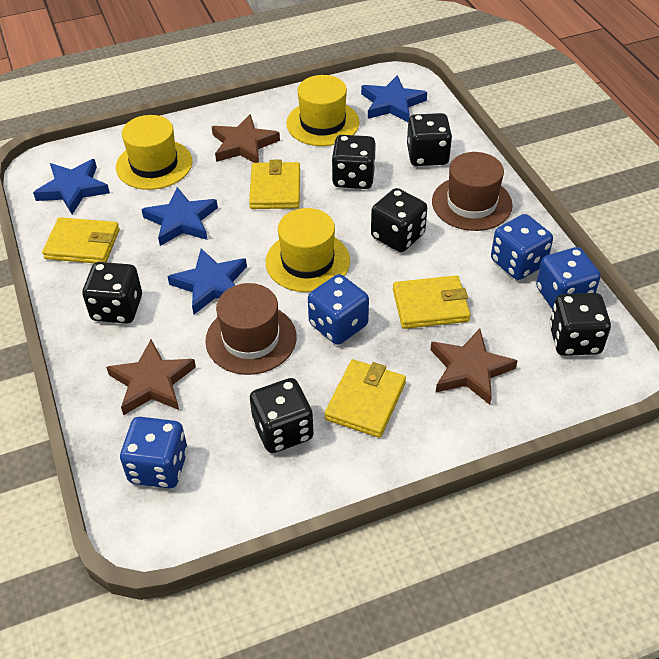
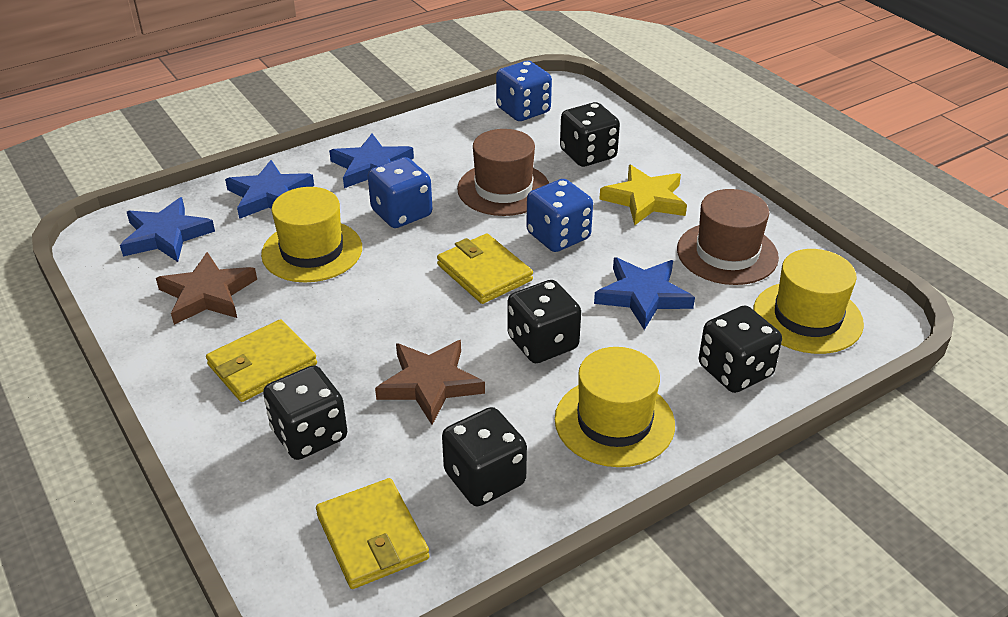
black dice: 6 -> 5
blue dice: 4 -> 3
brown star: 3 -> 2
yellow star: 0 -> 1
yellow wallet: 4 -> 3

